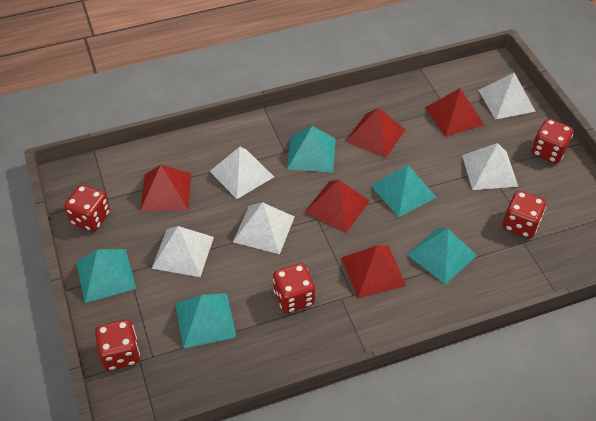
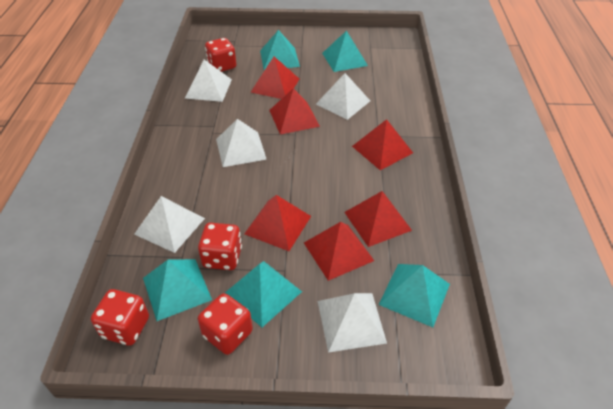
red dice: 5 -> 4
red pyramid: 5 -> 6

